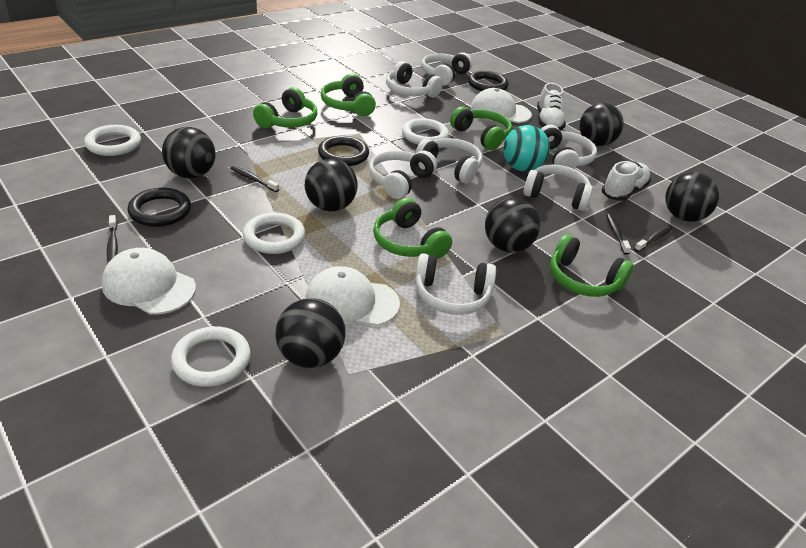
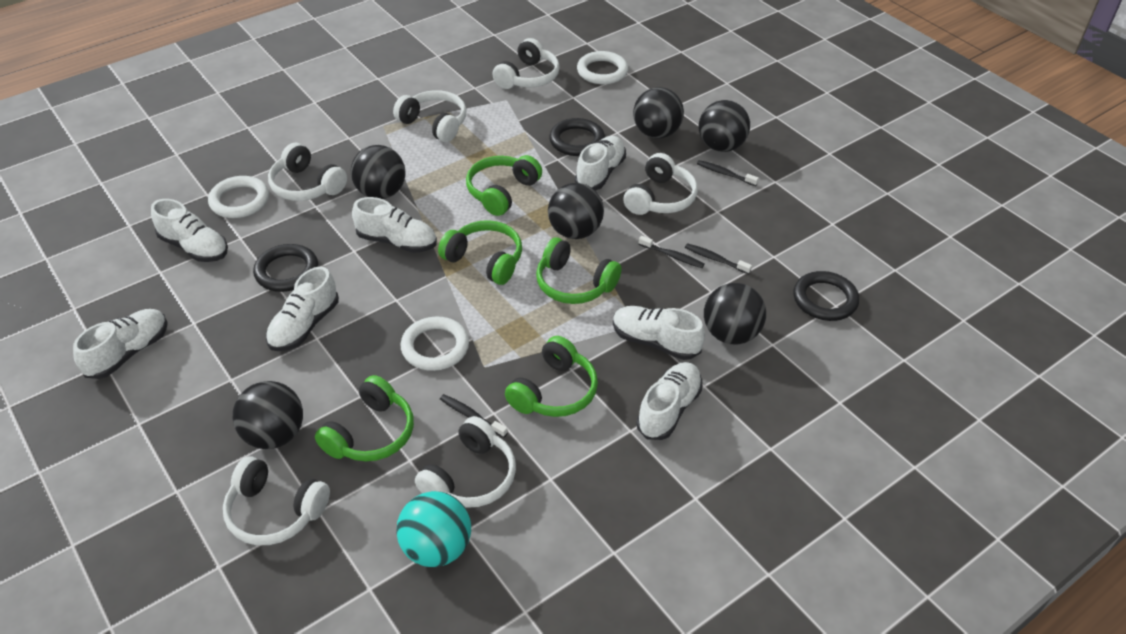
white cap: 3 -> 0
white headphones: 7 -> 6
white ring: 4 -> 3
white shoe: 2 -> 7

